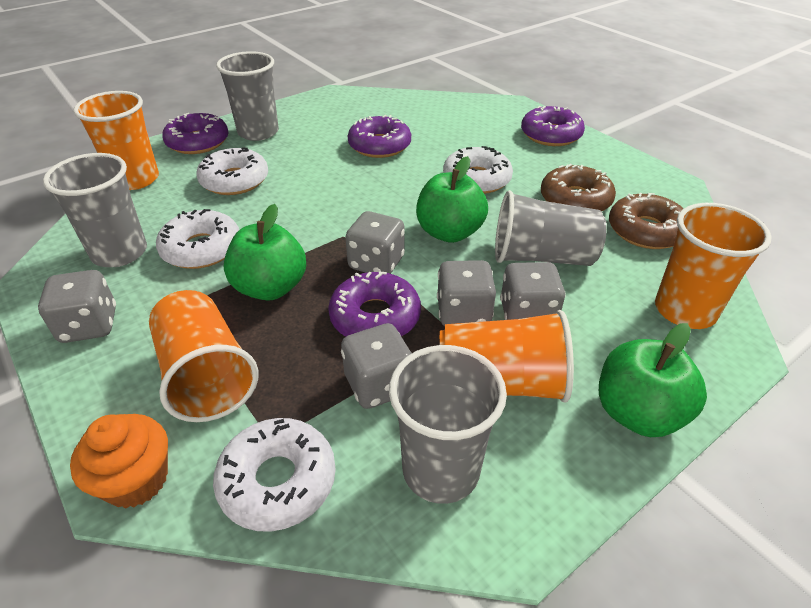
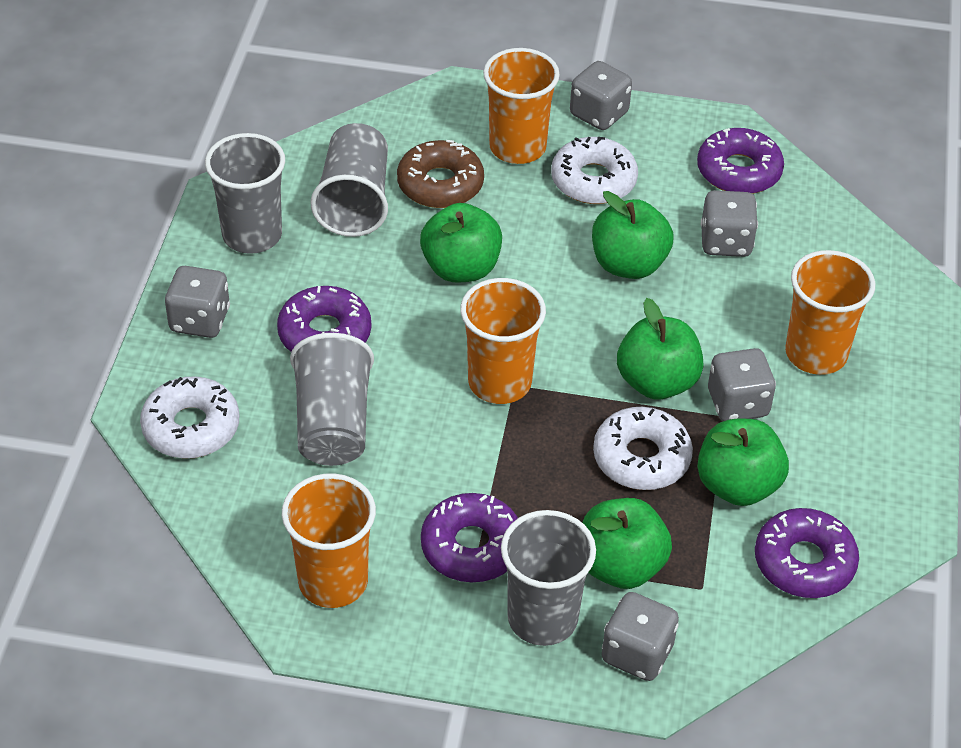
brown donut: 2 -> 1
green apple: 3 -> 5
orange cupcake: 1 -> 0
white donut: 4 -> 3

